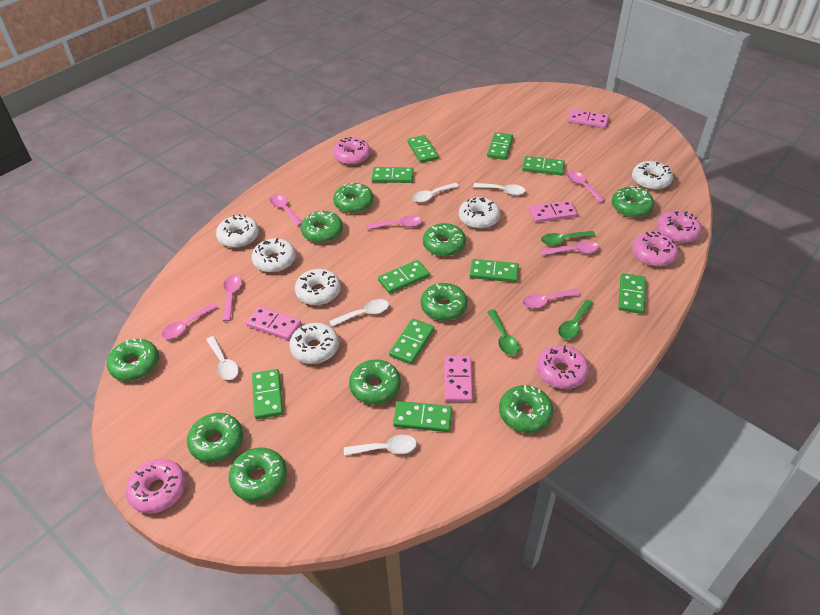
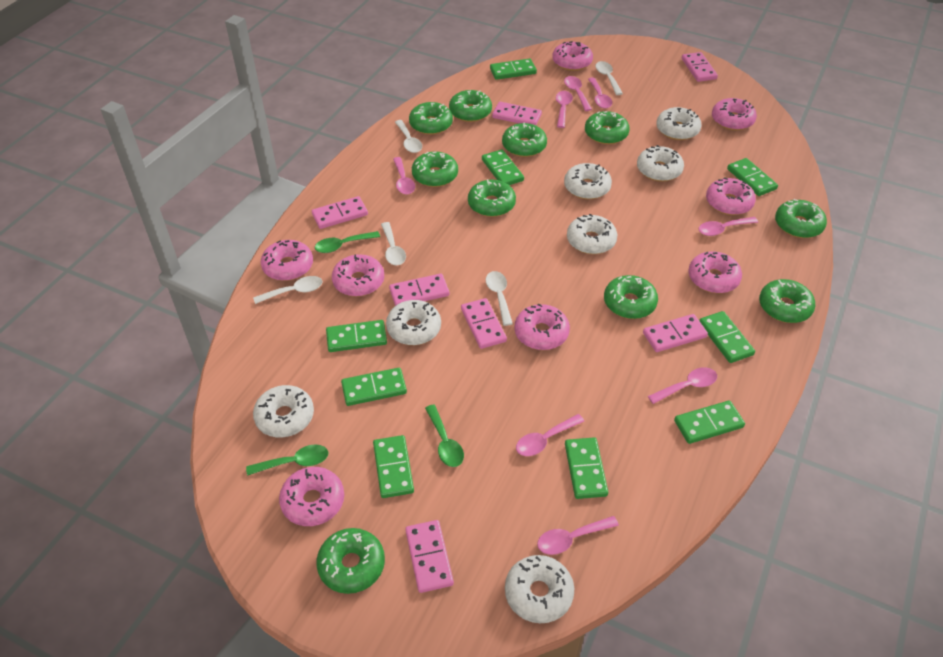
green domino: 10 -> 9
pink domino: 4 -> 7
pink donut: 5 -> 8
pink spoon: 7 -> 8
white donut: 6 -> 7

